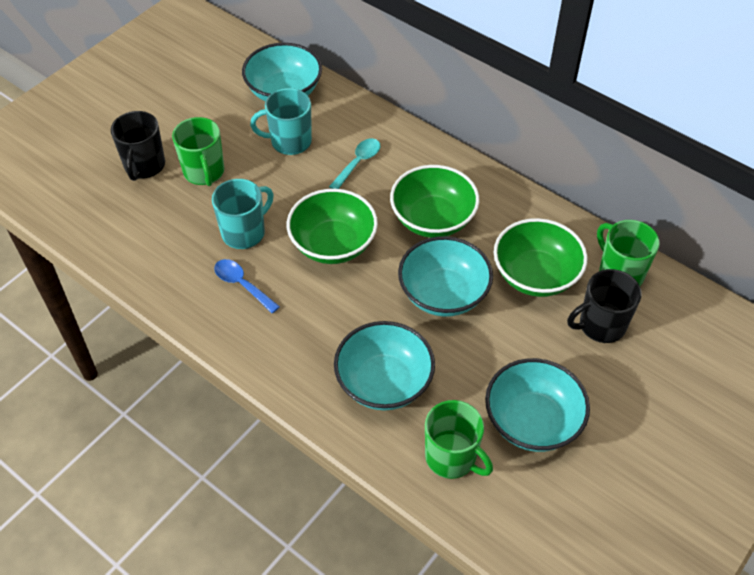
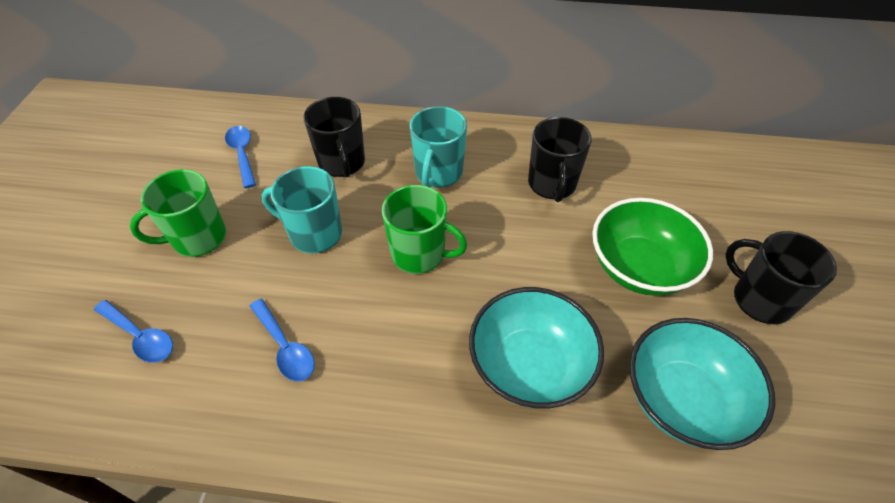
black mug: 2 -> 3
blue spoon: 1 -> 3
green bowl: 3 -> 1
green mug: 3 -> 2
turquoise bowl: 4 -> 2
turquoise spoon: 1 -> 0

